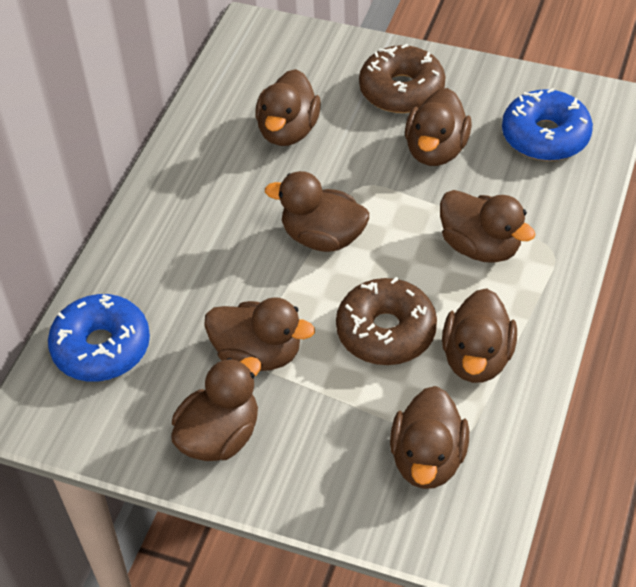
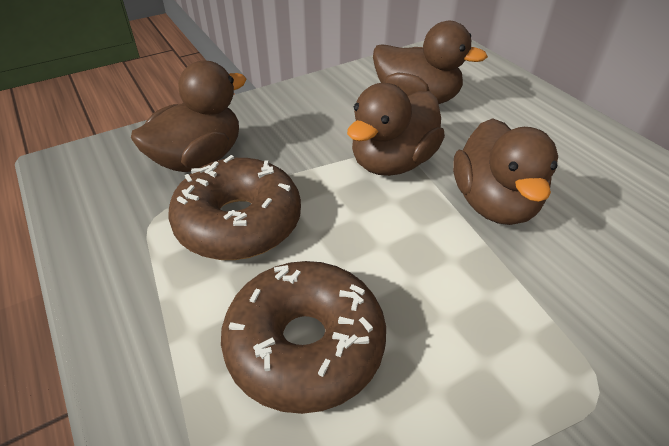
blue donut: 2 -> 0
brown duck: 8 -> 4

